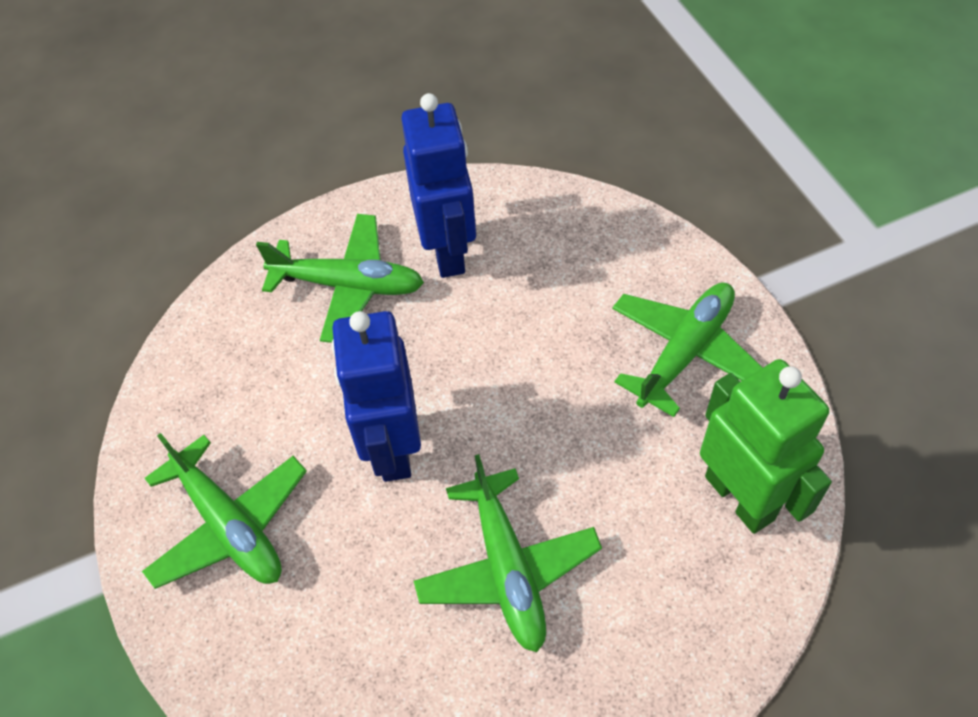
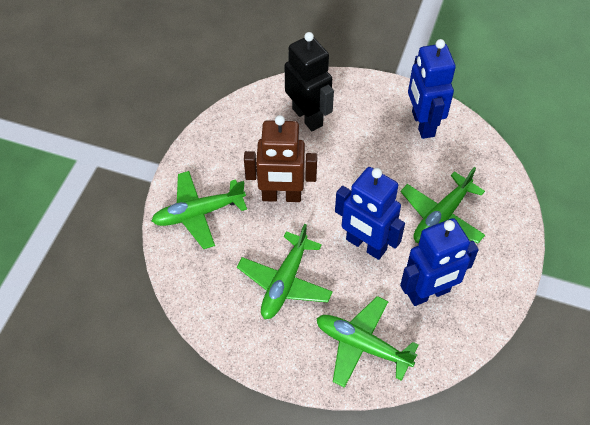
black robot: 0 -> 1
blue robot: 2 -> 3
brown robot: 0 -> 1
green robot: 1 -> 0

